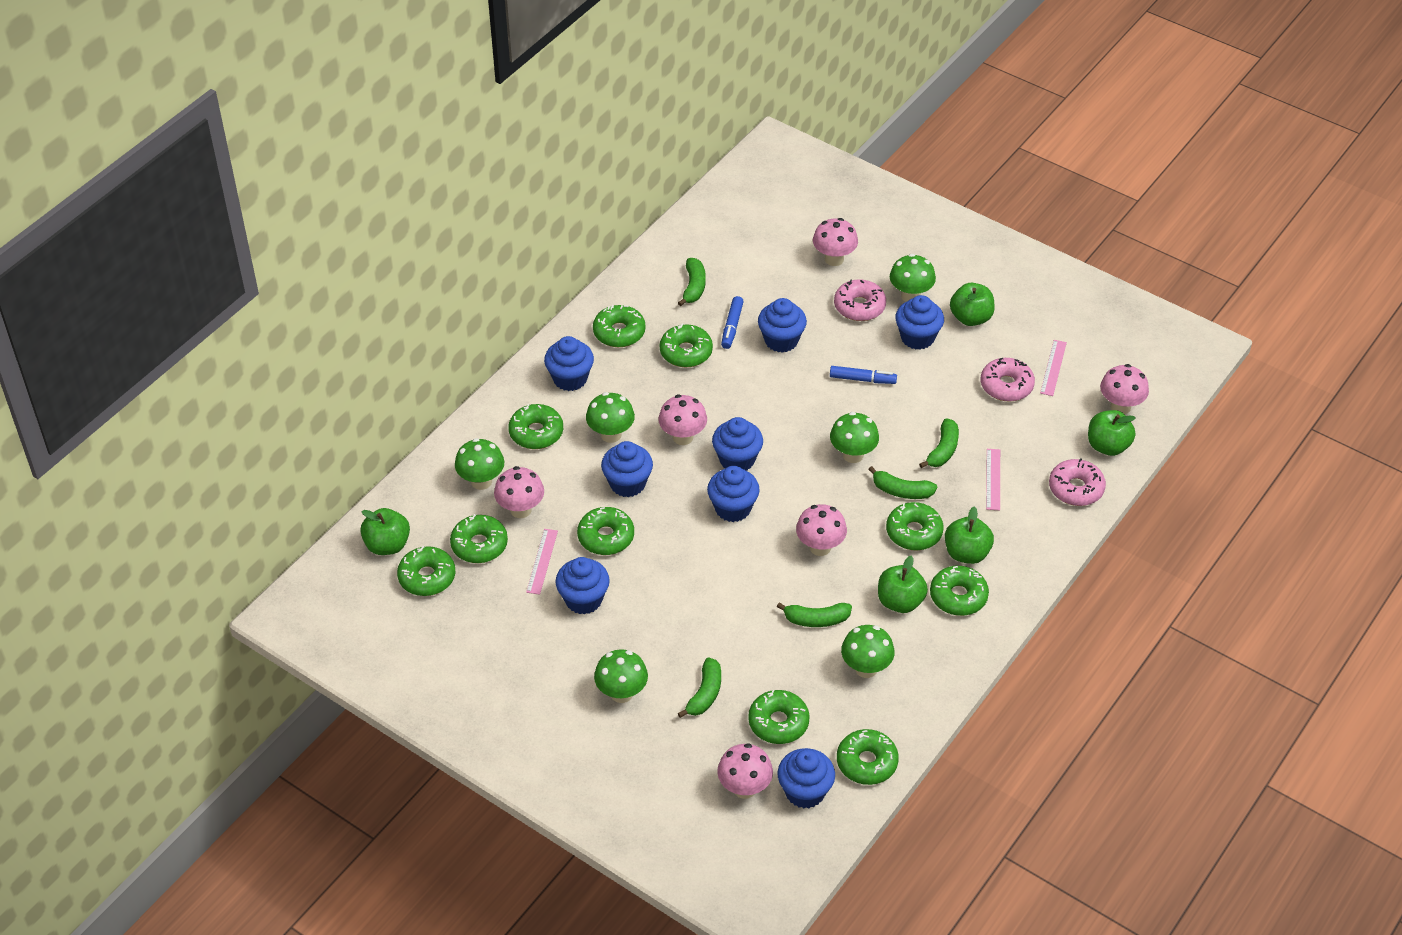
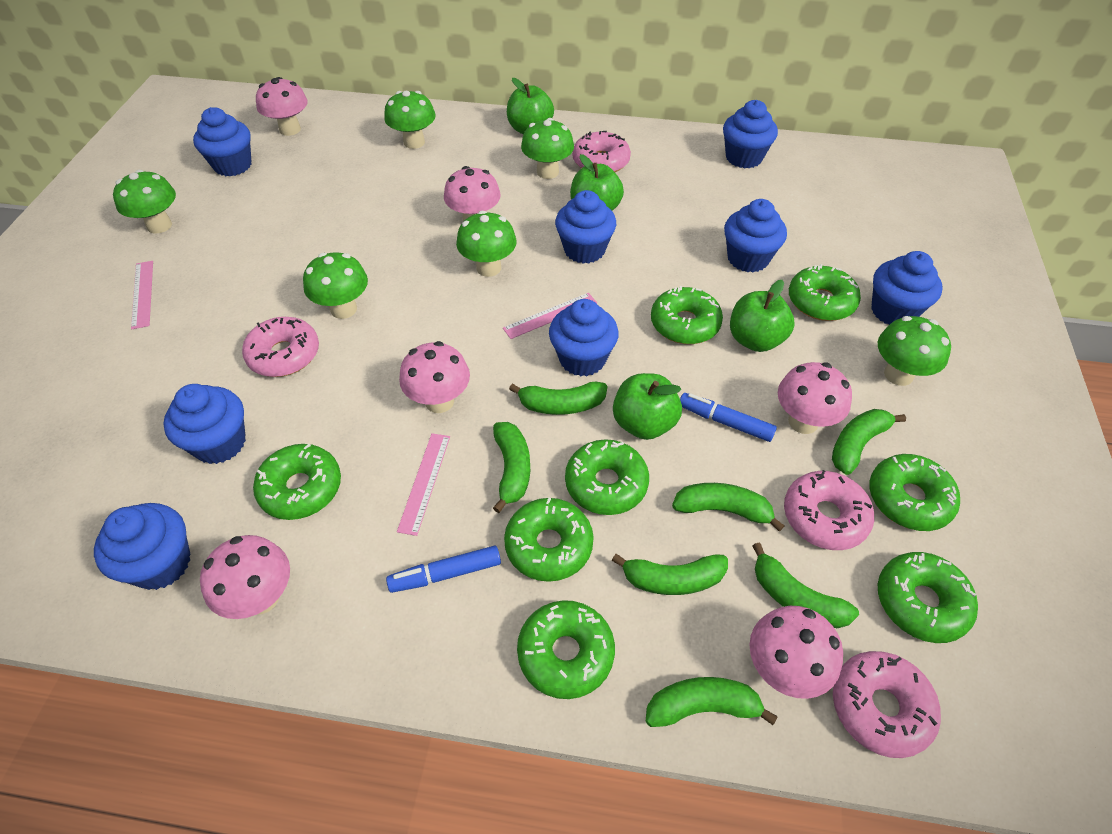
green apple: 5 -> 4
green banana: 5 -> 7
green donut: 10 -> 8
pink donut: 3 -> 4

